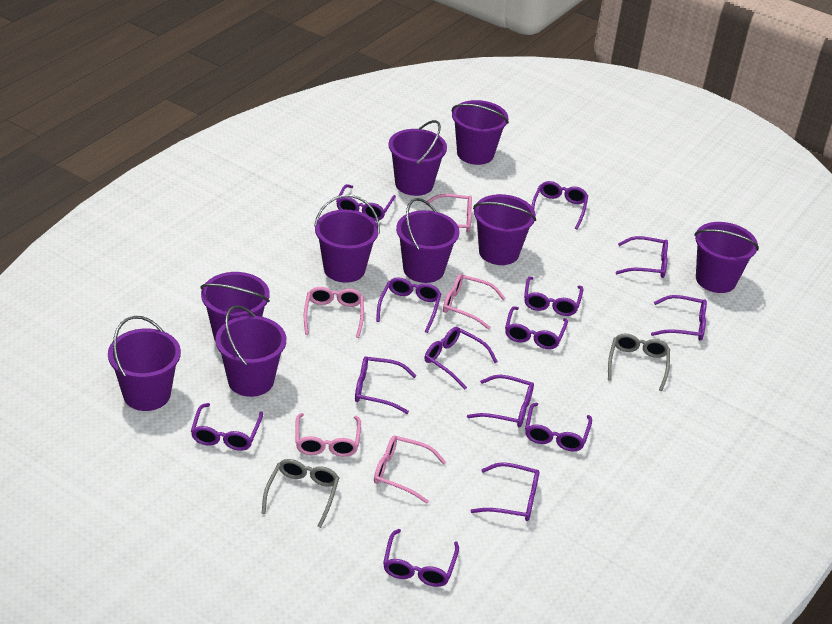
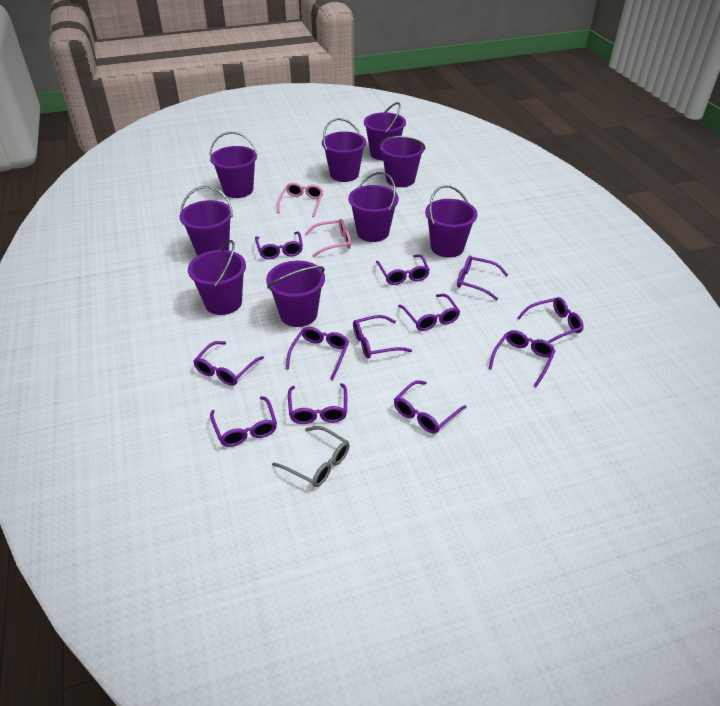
grey glasses: 2 -> 1
pink glasses: 5 -> 2
purple glasses: 14 -> 12

